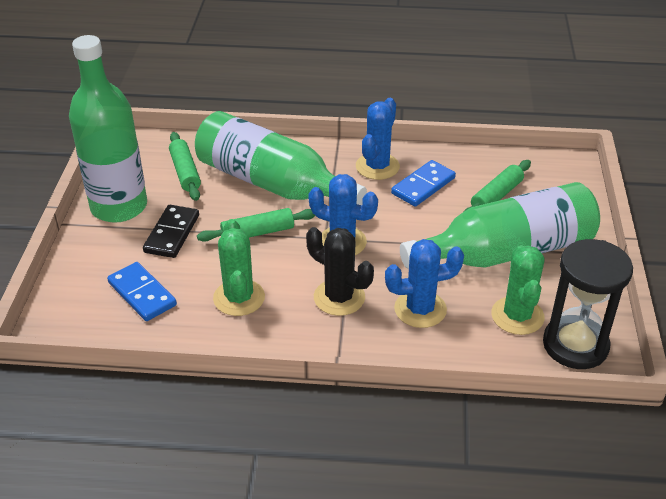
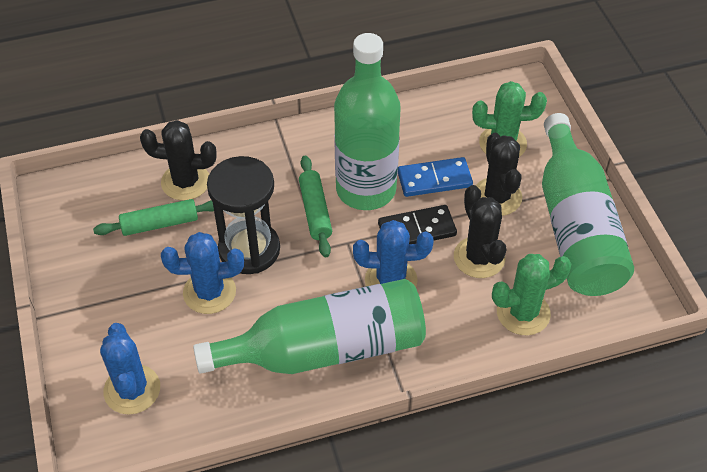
black cactus: 1 -> 3
blue domino: 2 -> 1
green rolling pin: 3 -> 2

